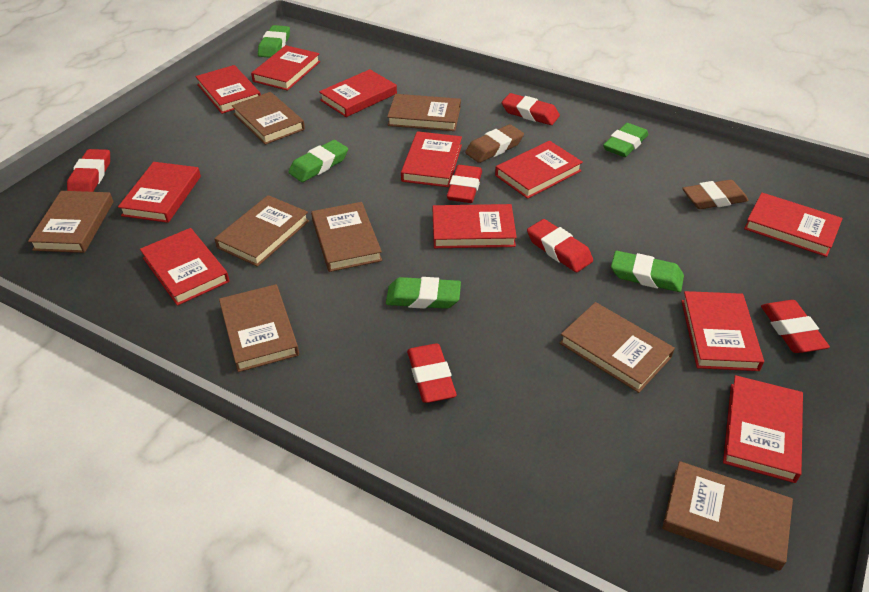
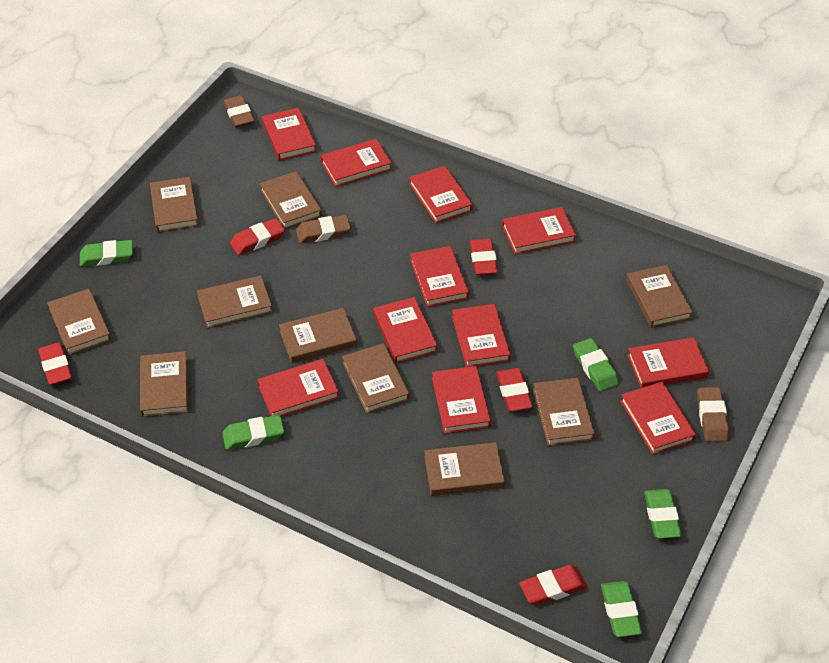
brown book: 8 -> 10
brown eraser: 2 -> 3
red eraser: 6 -> 5

